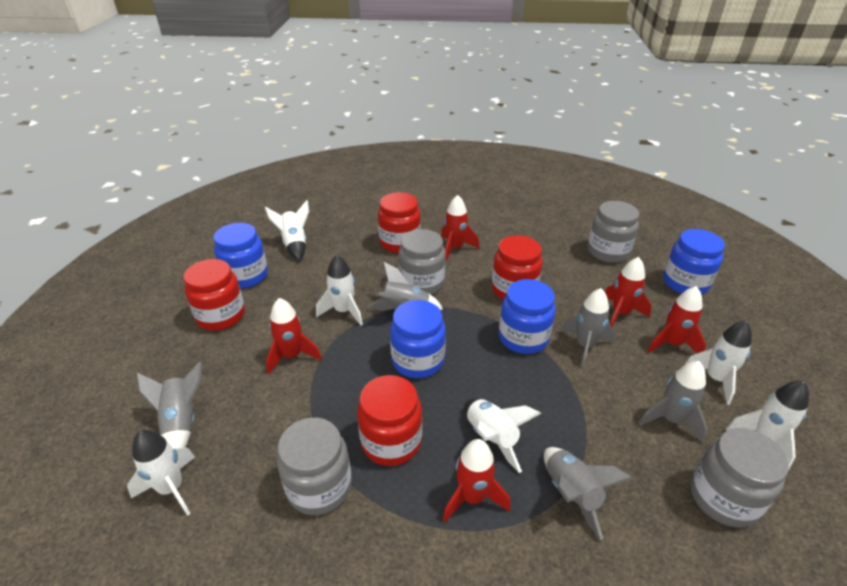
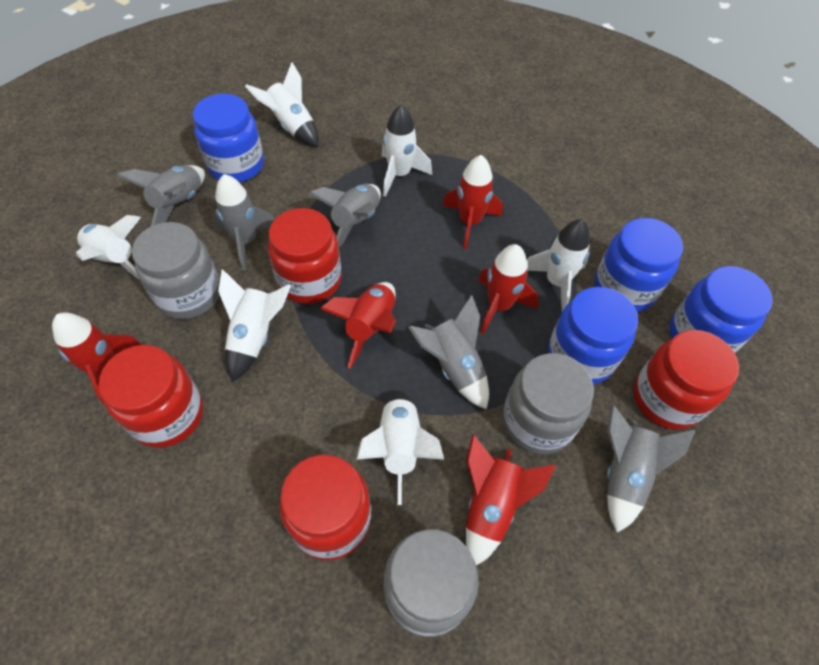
grey jar: 4 -> 3

